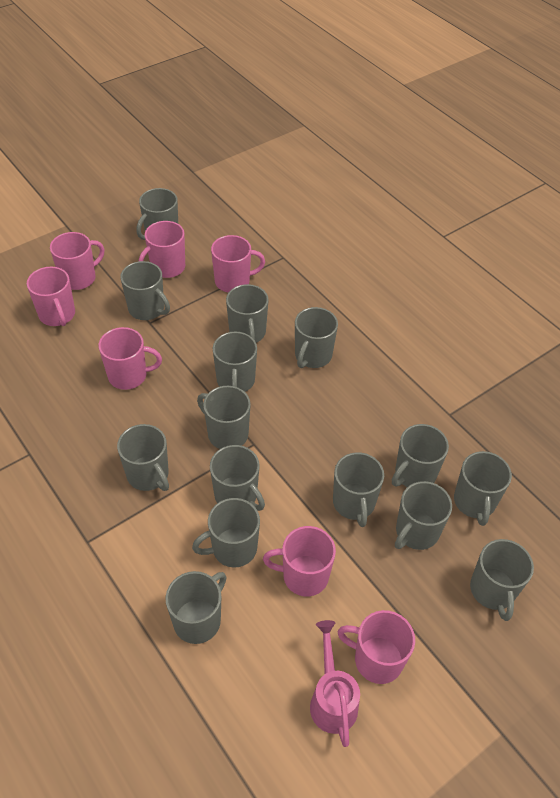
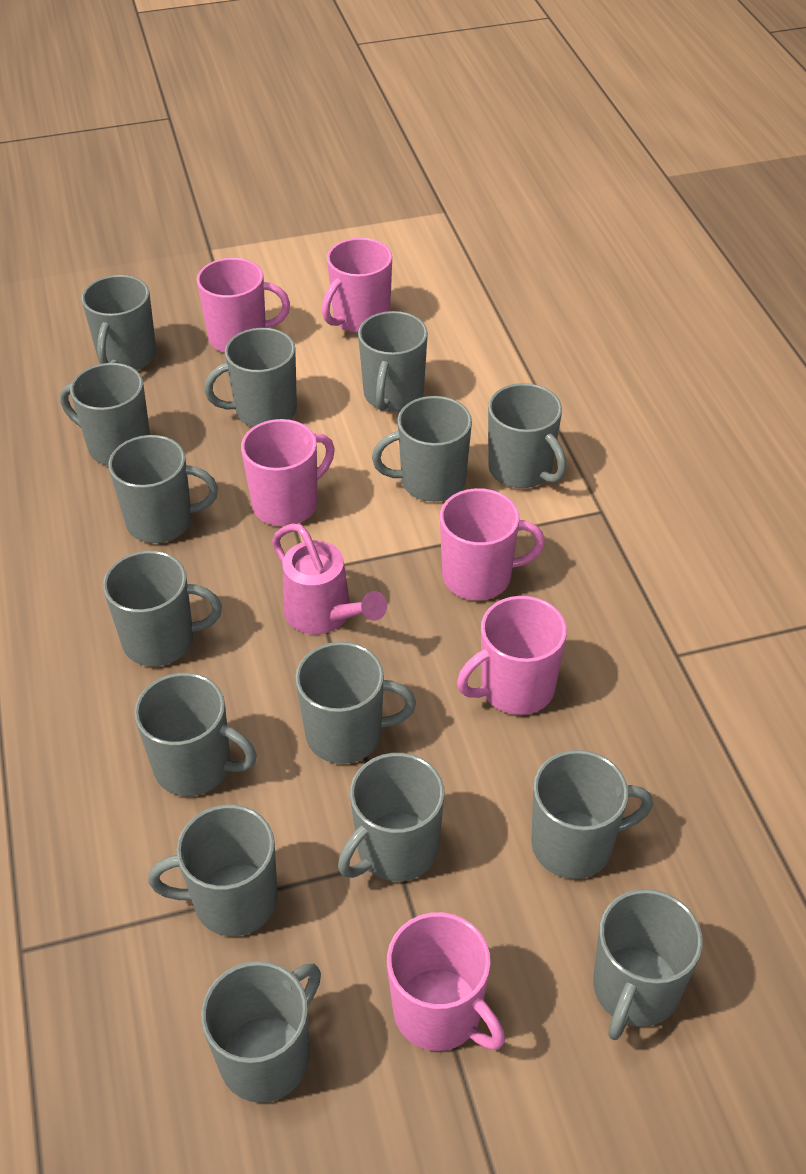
pink mug: 7 -> 6

